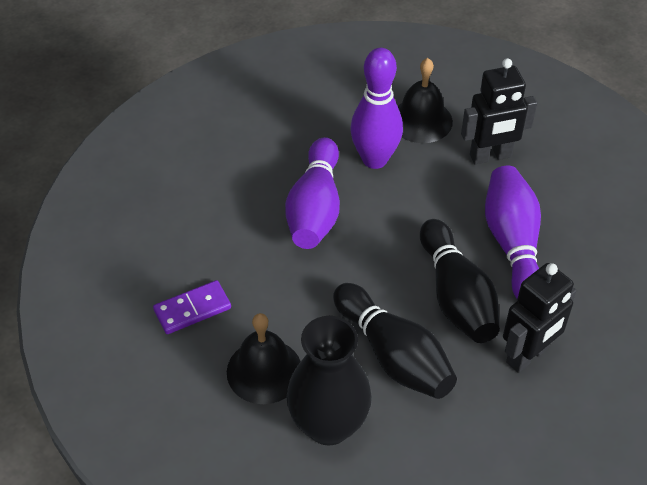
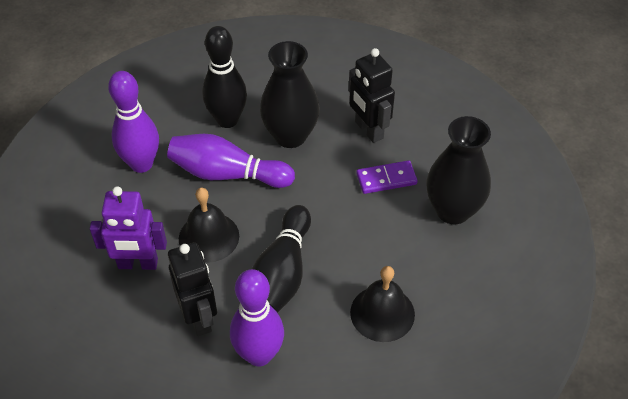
black vase: 1 -> 2
purple robot: 0 -> 1

